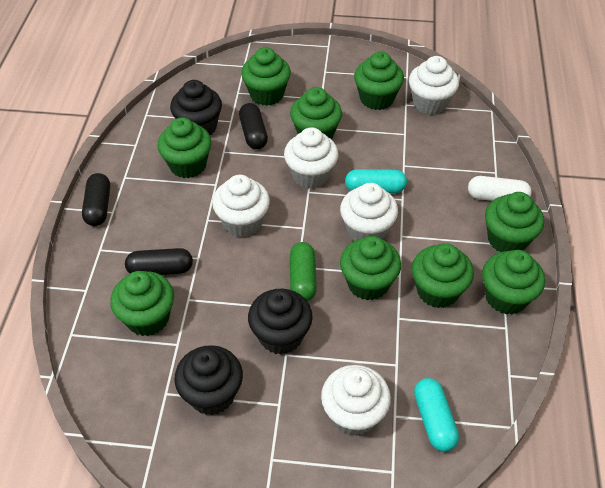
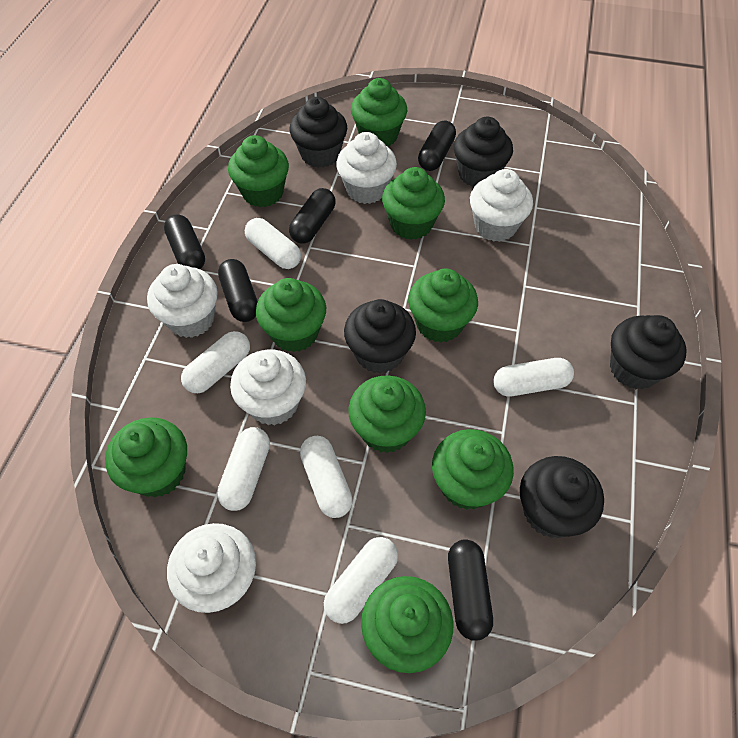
black capsule: 3 -> 5
black cupcake: 3 -> 5
green capsule: 1 -> 0
turquoise capsule: 2 -> 0
white capsule: 1 -> 6

